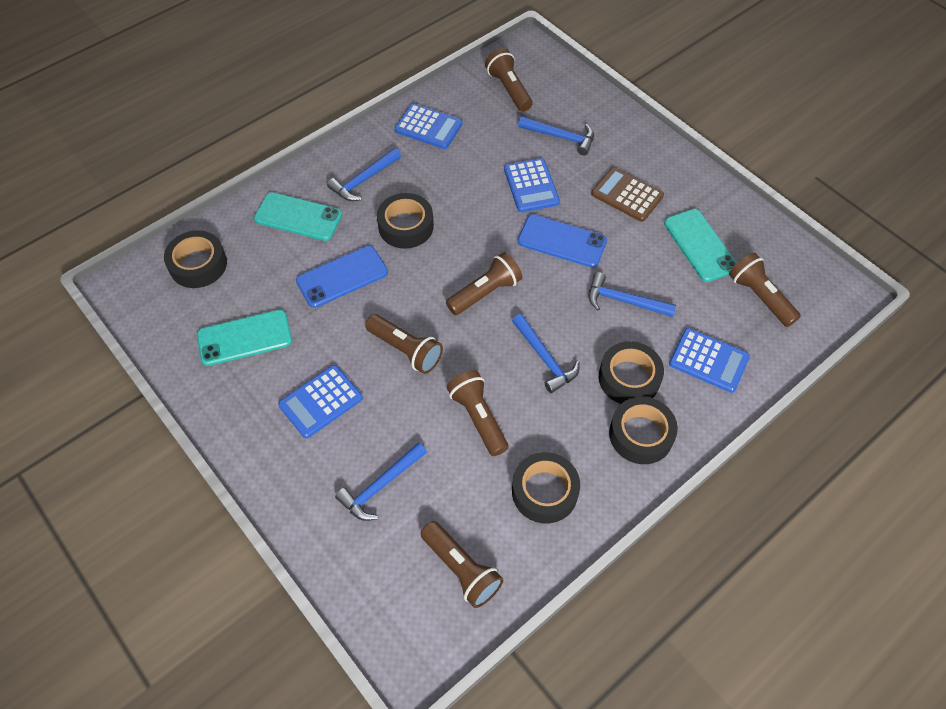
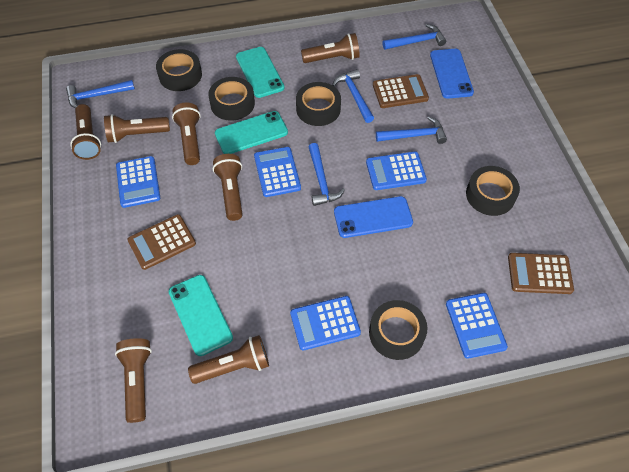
blue calculator: 4 -> 5
brown calculator: 1 -> 3
brown flashlight: 6 -> 7

